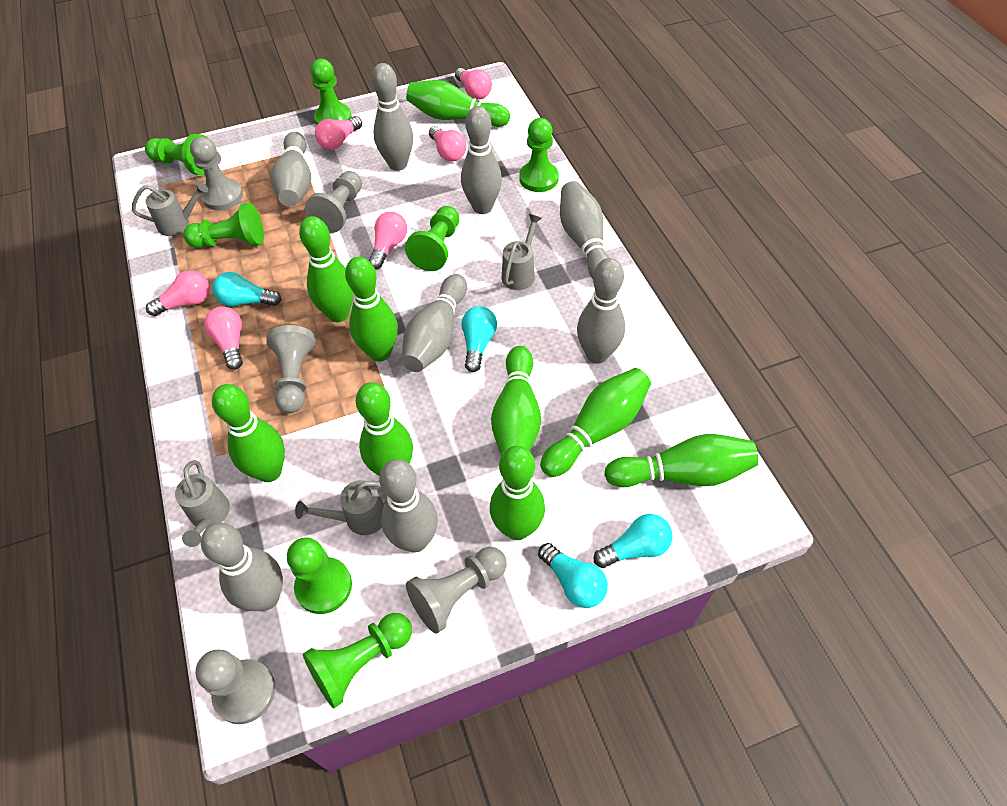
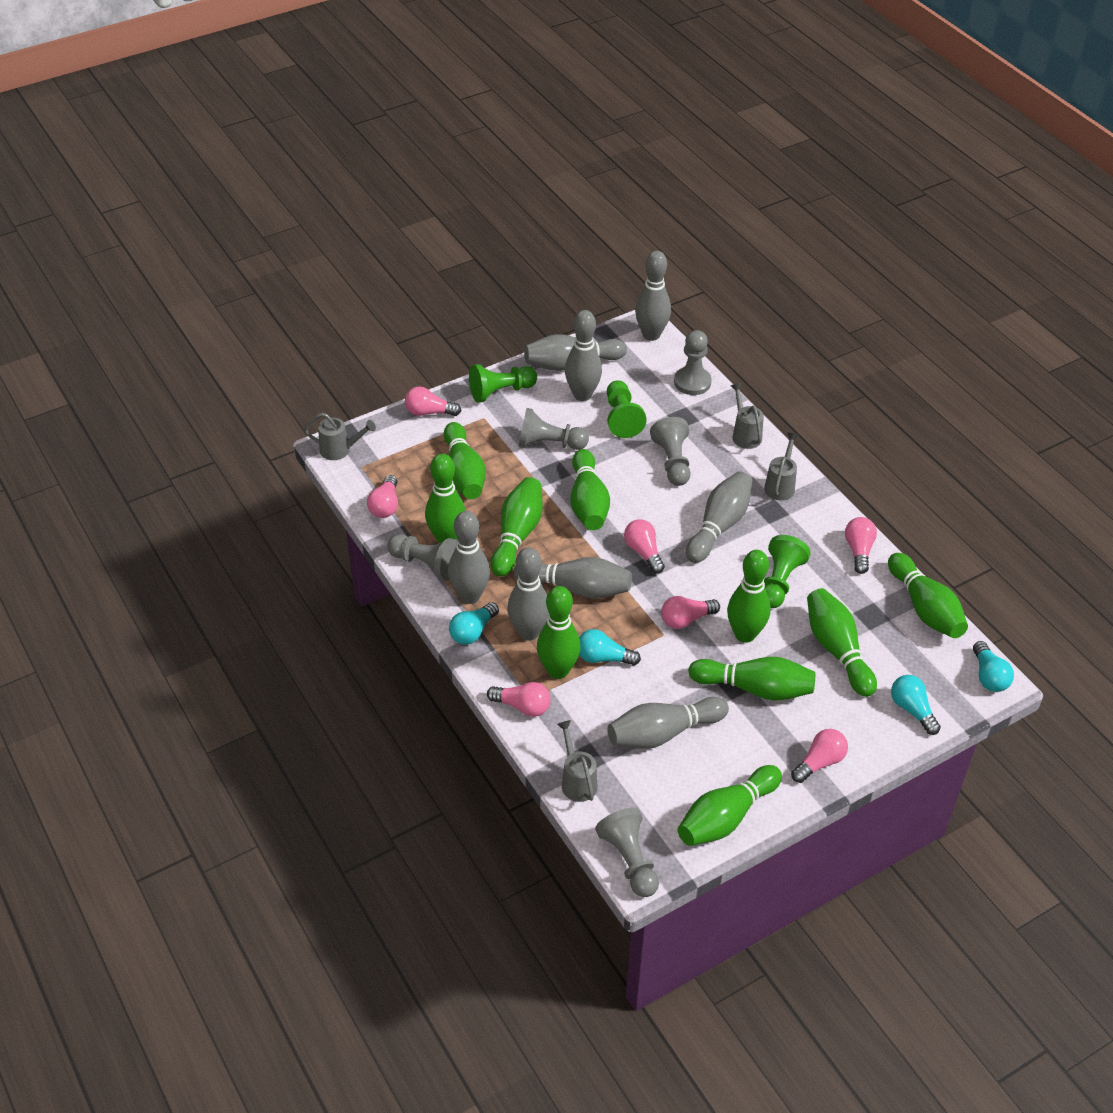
green bowling pin: 9 -> 10
green pawn: 7 -> 3
pink light bulb: 6 -> 7

